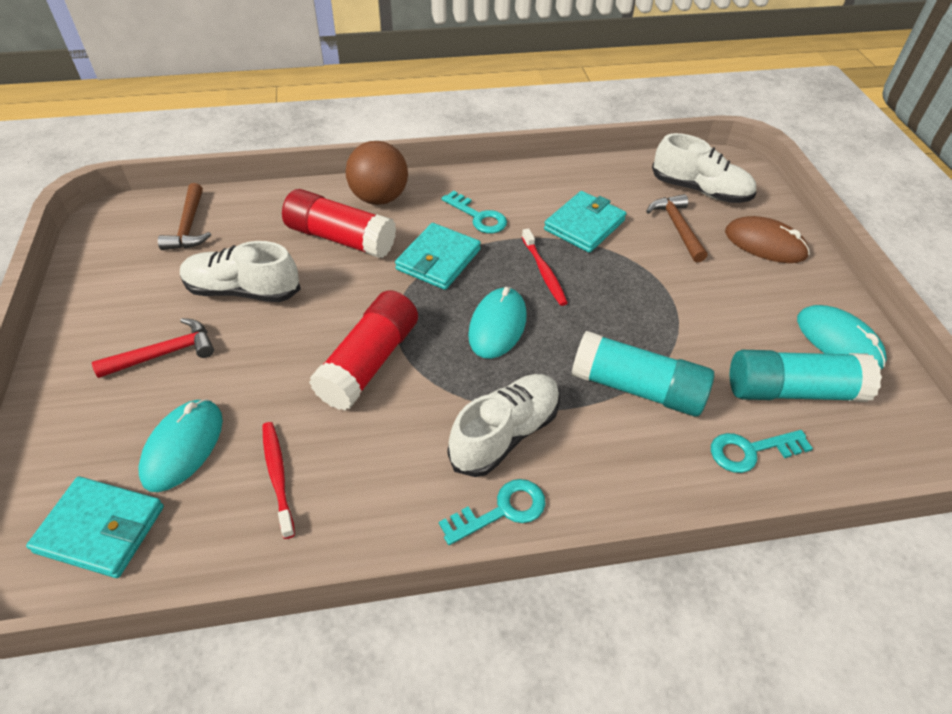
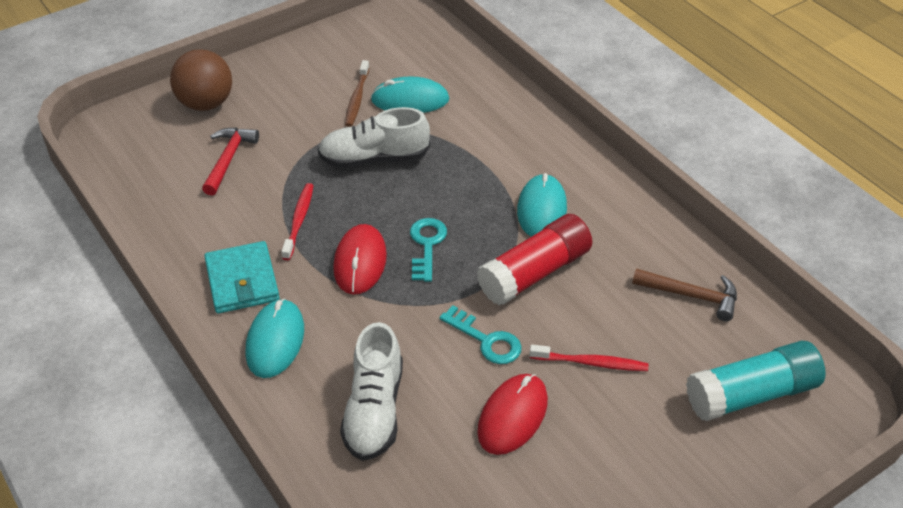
brown hammer: 2 -> 1
brown mouse: 1 -> 0
brown toothbrush: 0 -> 1
red glue stick: 2 -> 1
red mouse: 0 -> 2
turquoise glue stick: 2 -> 1
turquoise key: 3 -> 2
turquoise wallet: 3 -> 1
white shoe: 3 -> 2

